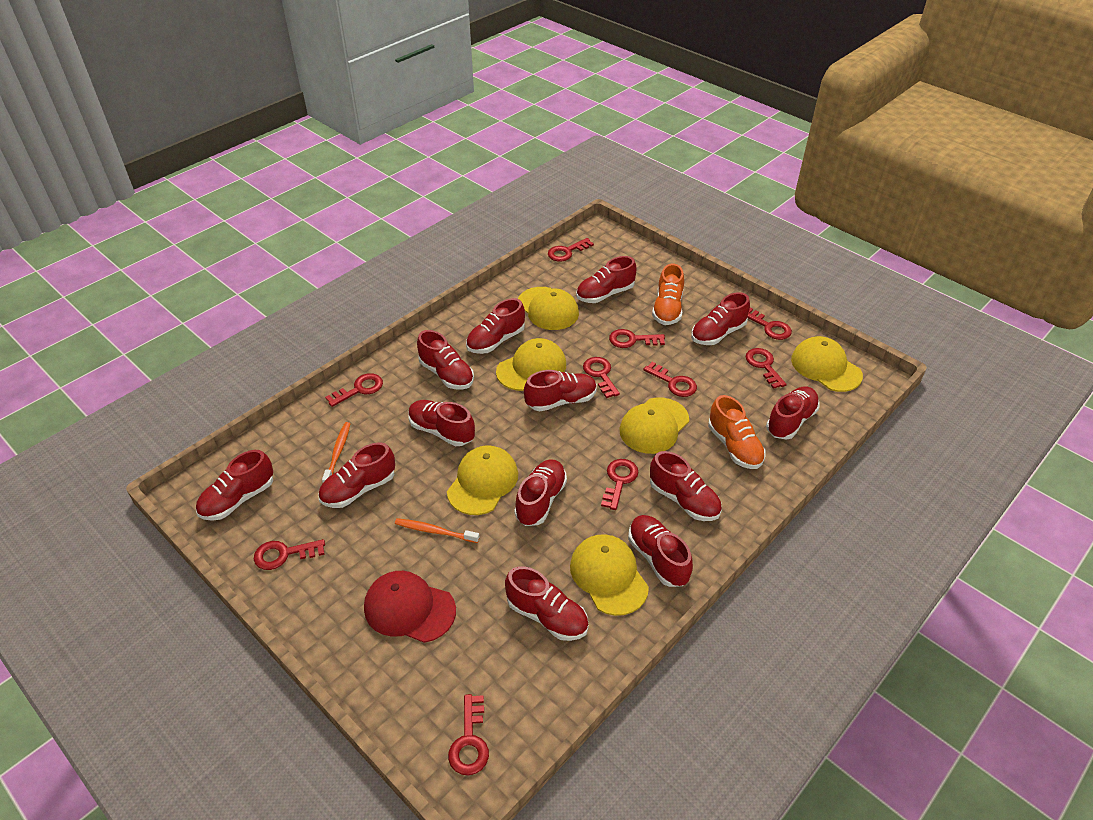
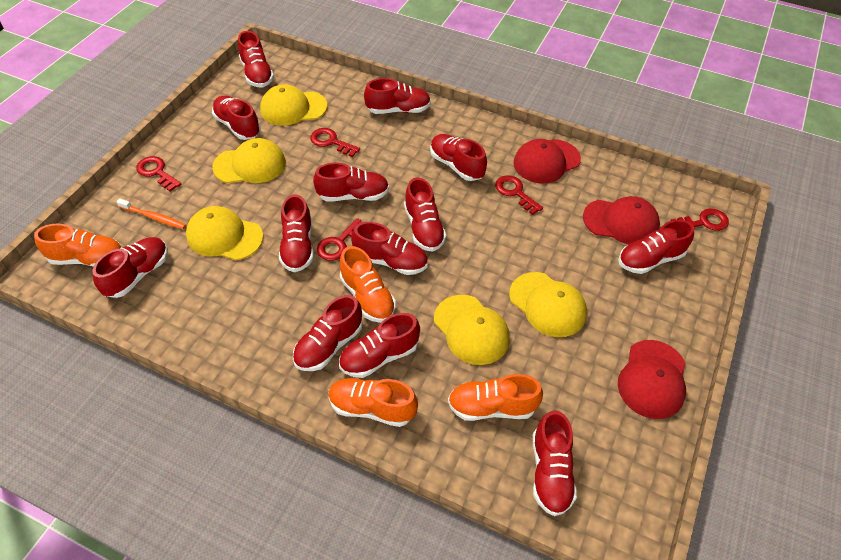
orange shoe: 2 -> 4
orange toothbrush: 2 -> 1
red cap: 1 -> 3
red key: 10 -> 5
yellow cap: 6 -> 5

